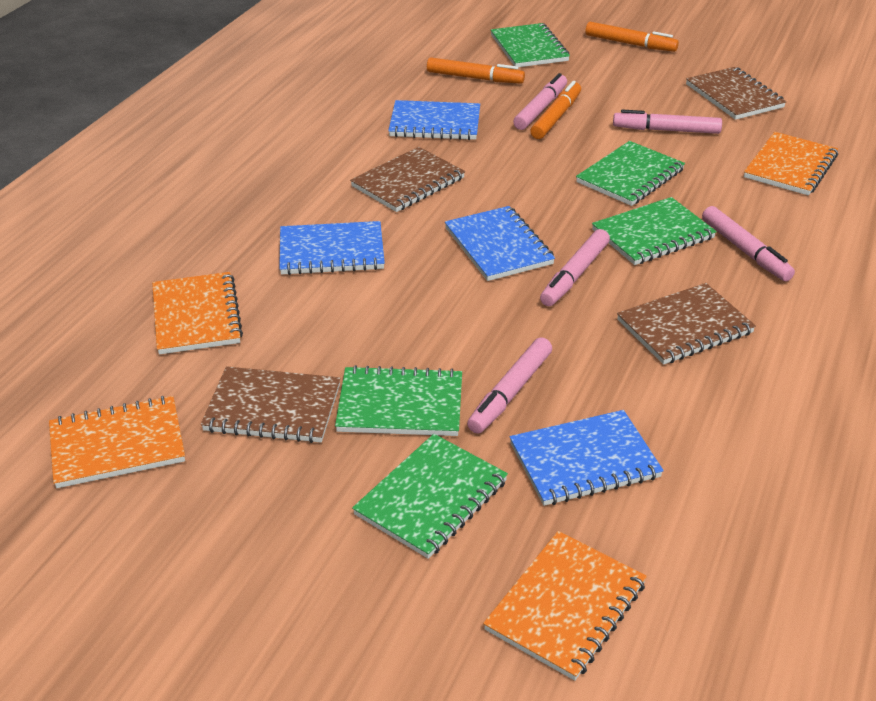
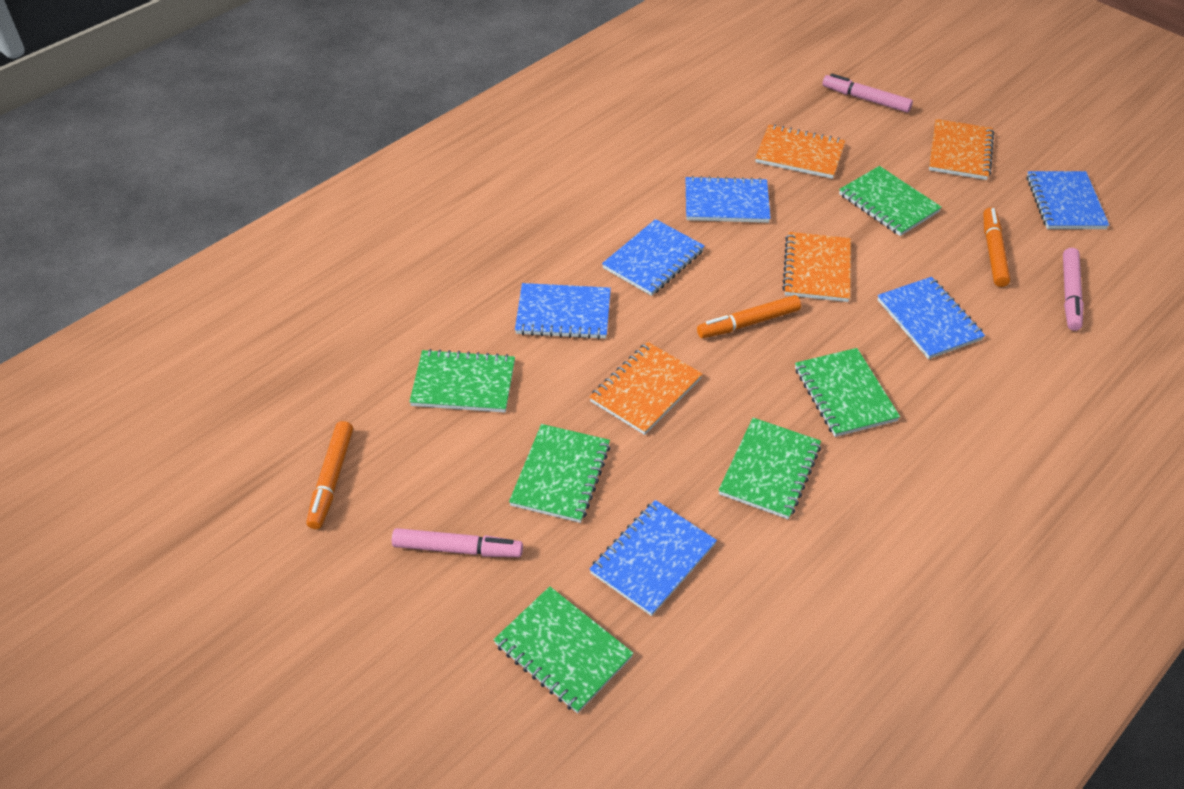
blue notebook: 4 -> 6
brown notebook: 4 -> 0
green notebook: 5 -> 6
pink marker: 5 -> 3

